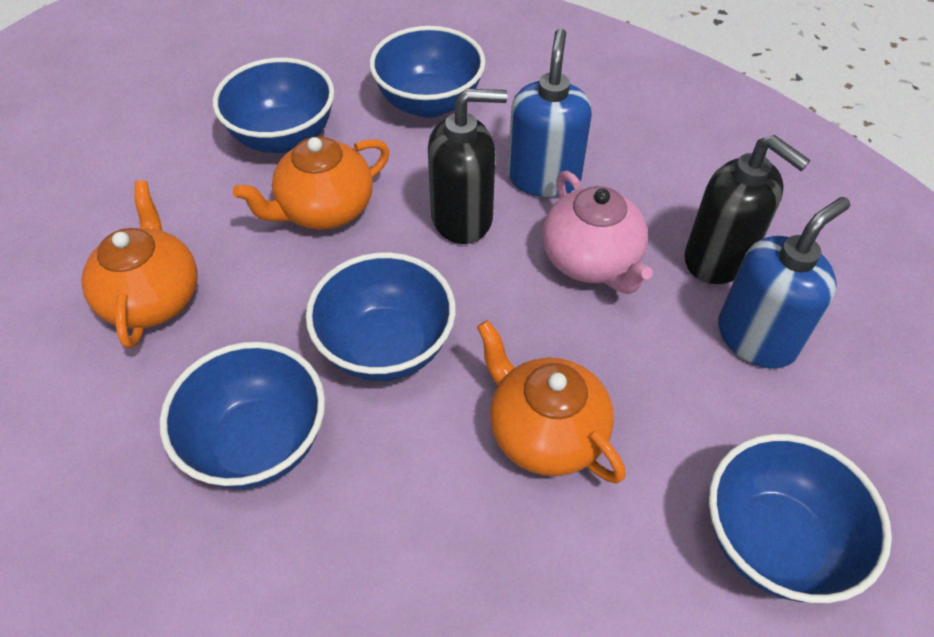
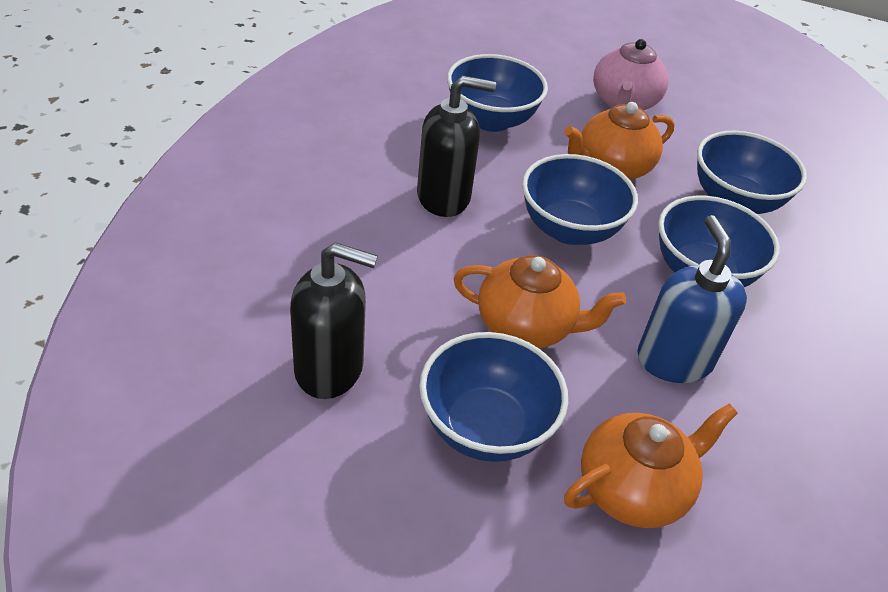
blue soap dispenser: 2 -> 1

